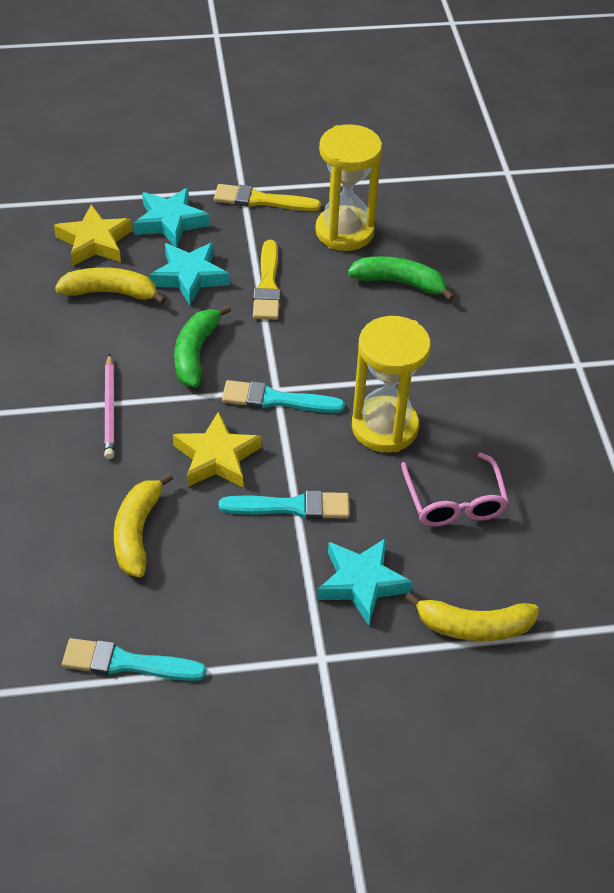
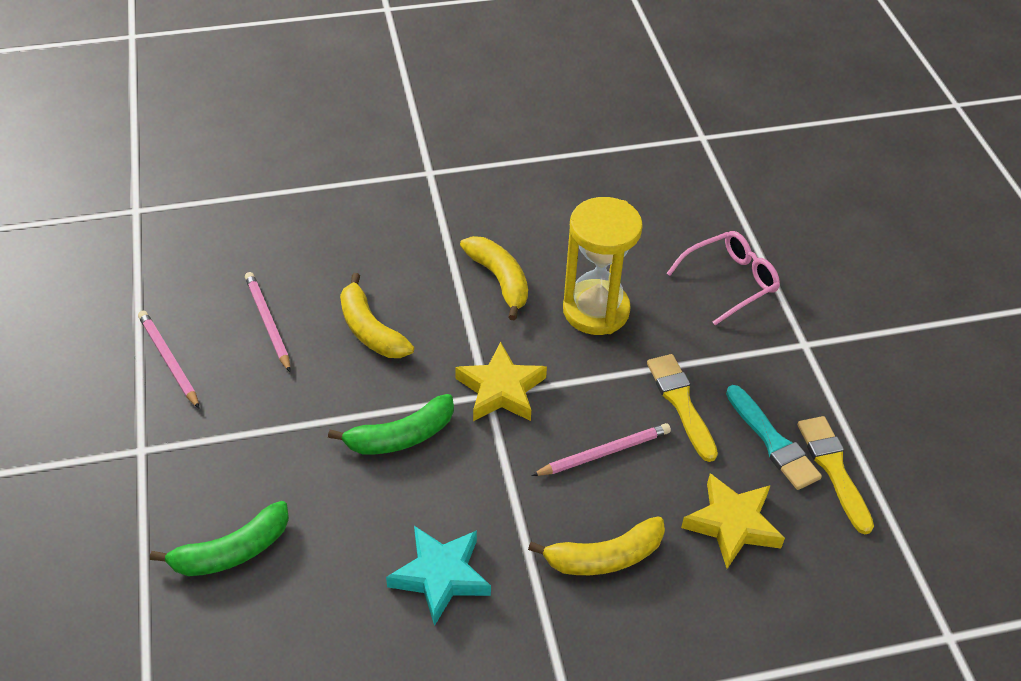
pink pencil: 1 -> 3
turquoise brush: 3 -> 1
turquoise star: 3 -> 1
yellow hourglass: 2 -> 1

